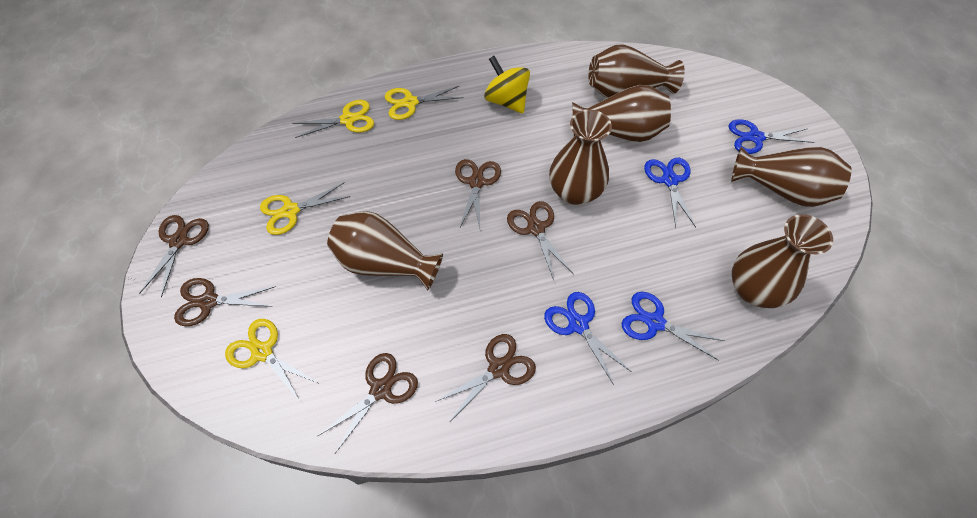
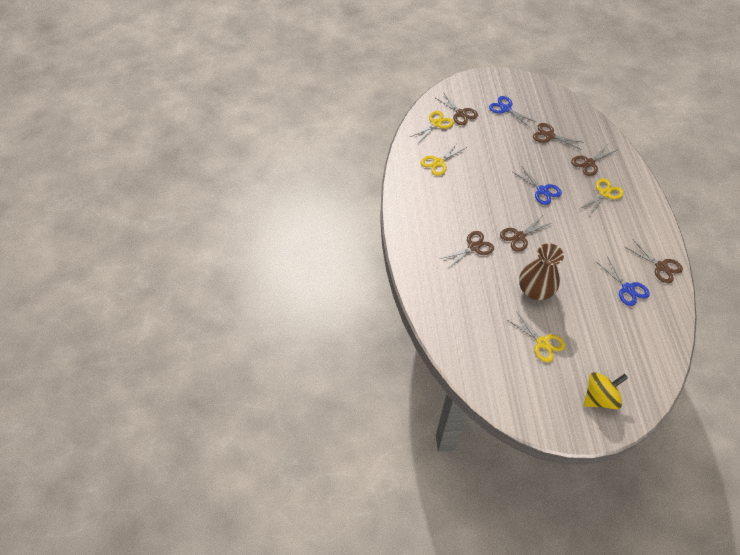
blue scissors: 4 -> 3
brown vase: 6 -> 1

